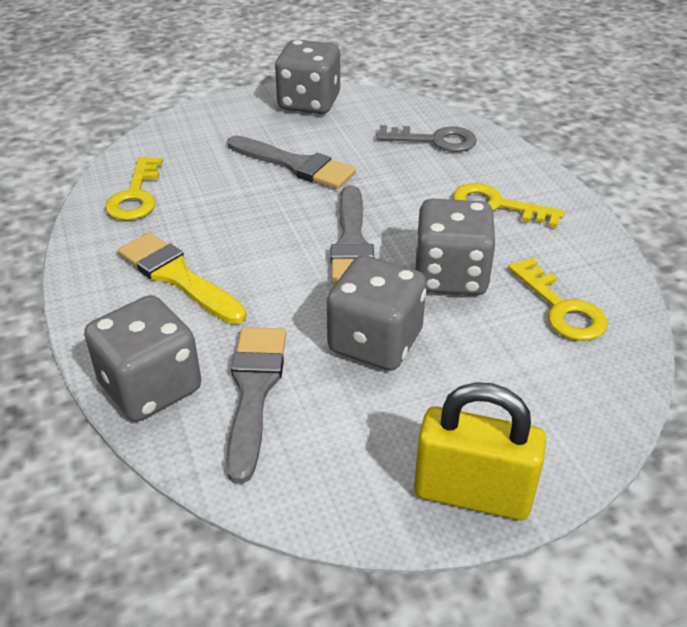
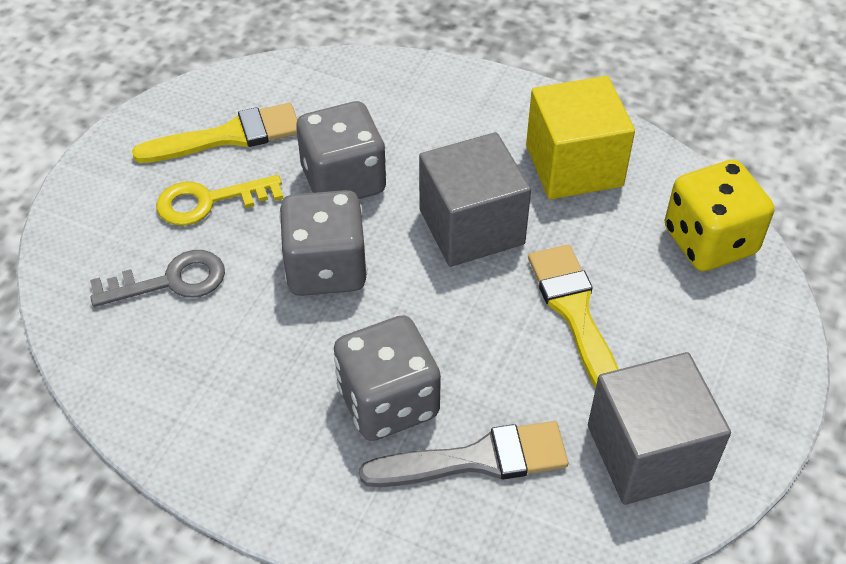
grey brush: 3 -> 1
grey cube: 0 -> 2
grey dice: 4 -> 3
yellow brush: 1 -> 2
yellow cube: 0 -> 1
yellow dice: 0 -> 1
yellow key: 3 -> 1
yellow padlock: 1 -> 0

